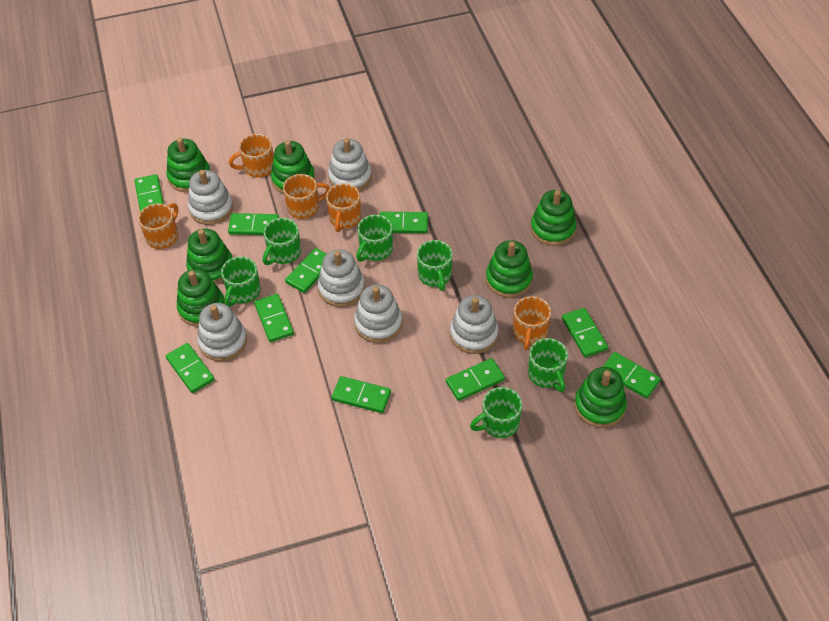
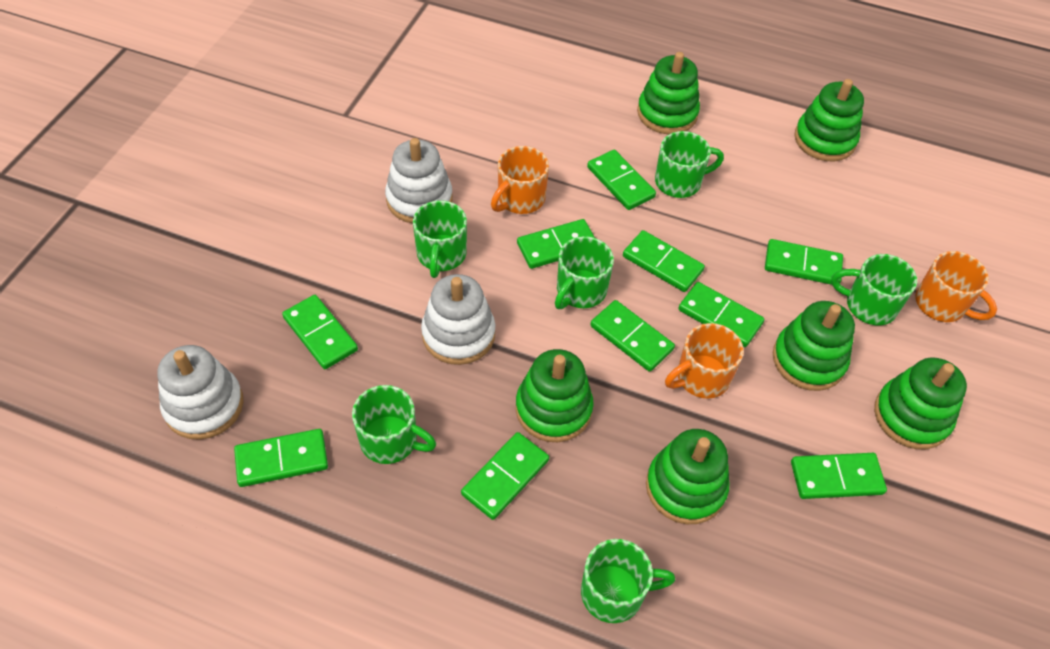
green stacking toy: 7 -> 6
orange mug: 5 -> 3
white stacking toy: 6 -> 3

